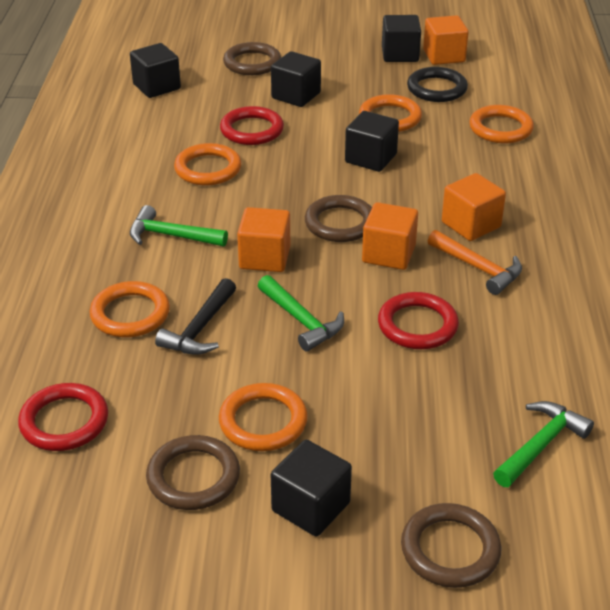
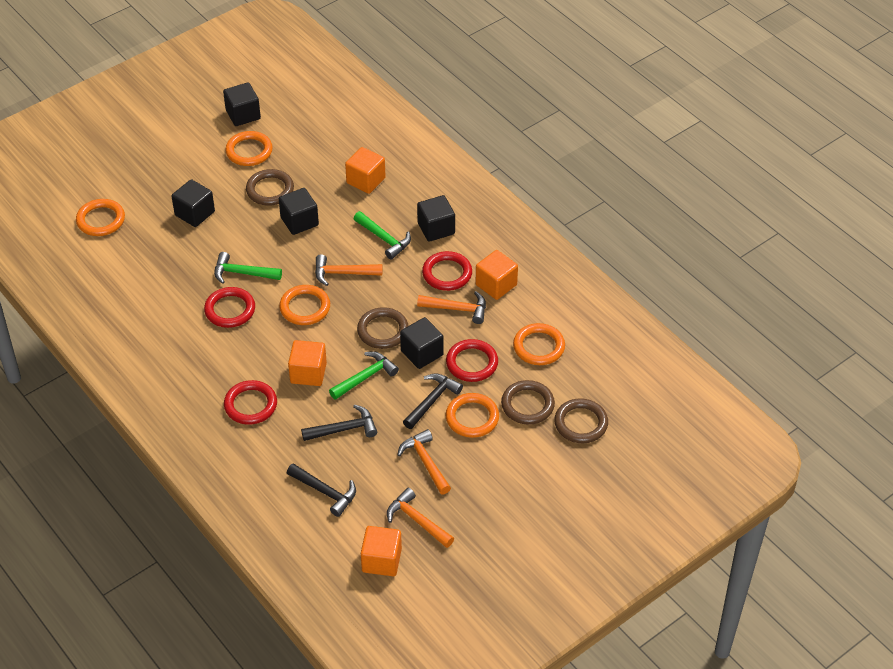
black hammer: 1 -> 3
black ring: 1 -> 0
orange hammer: 1 -> 4
red ring: 3 -> 4

